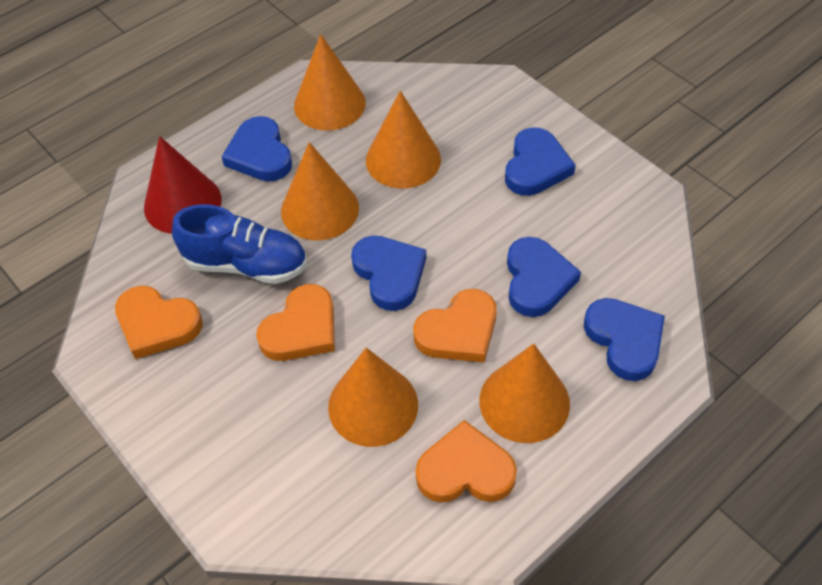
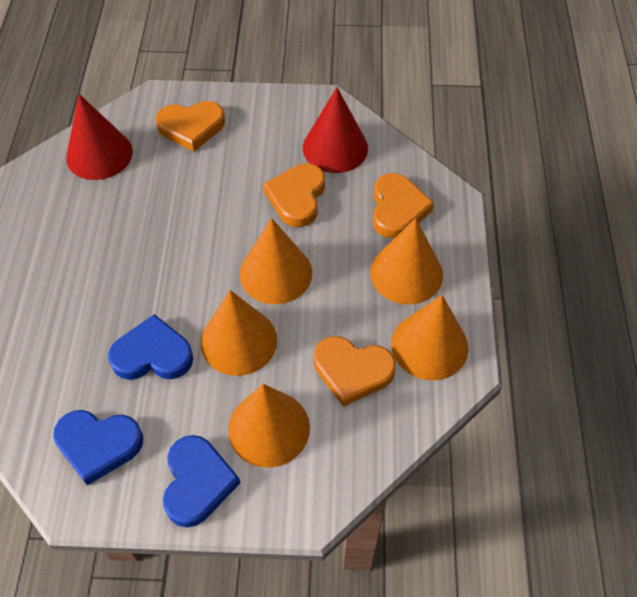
blue heart: 5 -> 3
blue shoe: 1 -> 0
red cone: 1 -> 2

